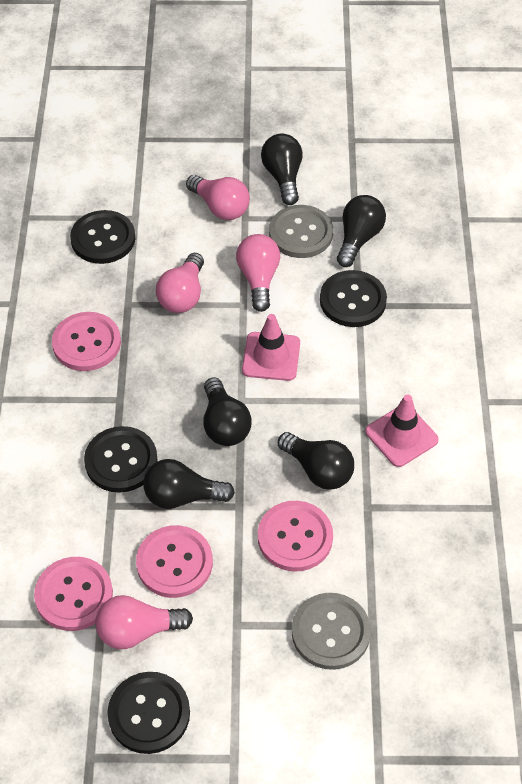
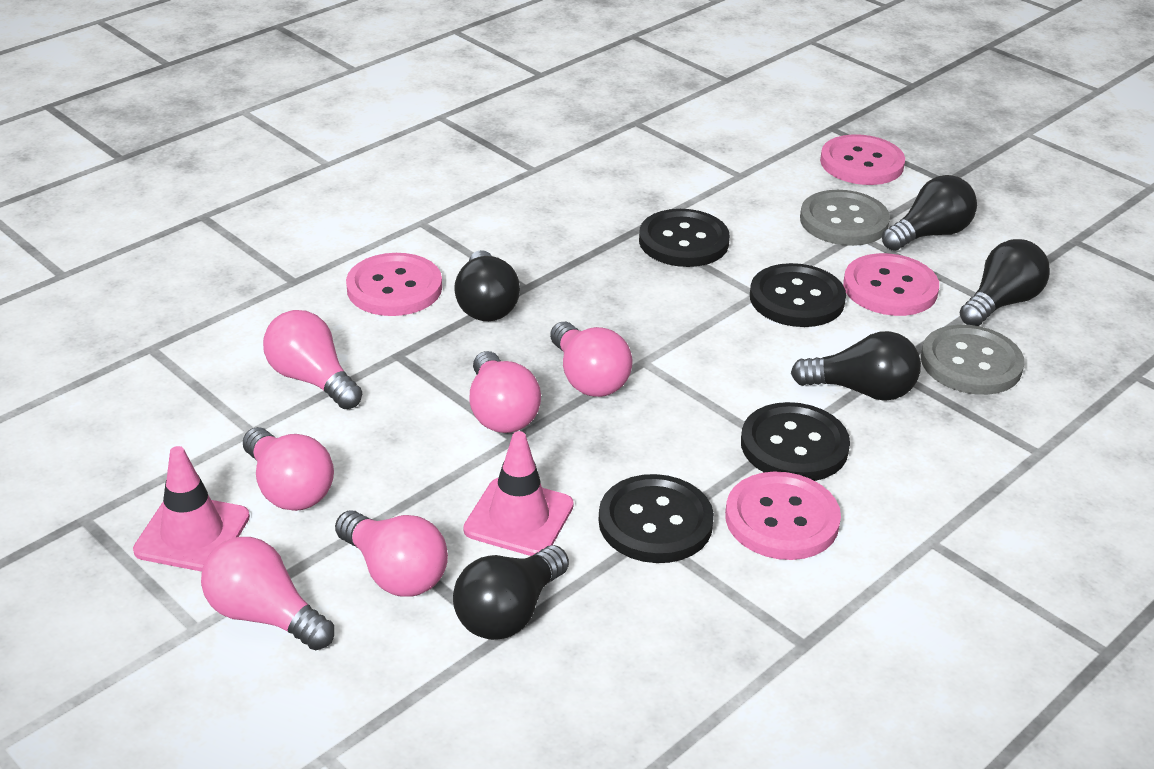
pink light bulb: 4 -> 6

